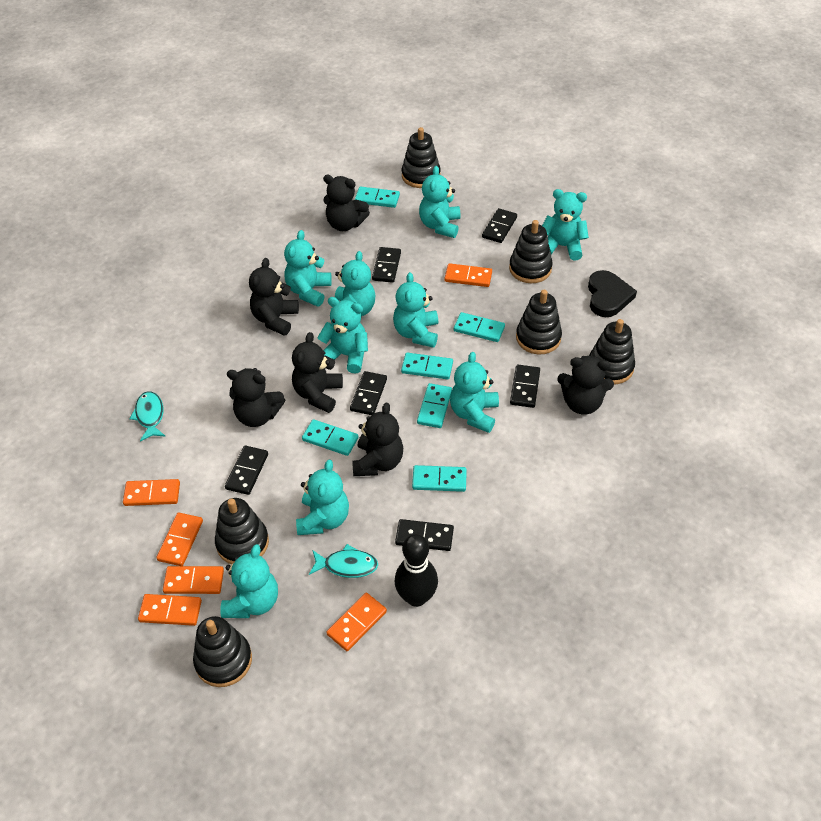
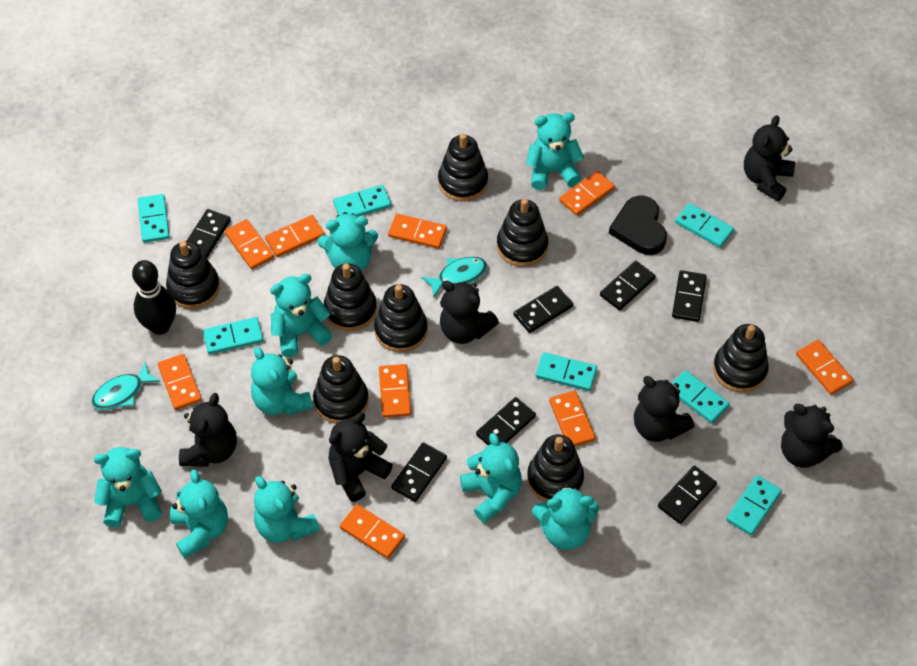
black domino: 6 -> 7
black stacking toy: 6 -> 8
orange domino: 6 -> 9
turquoise domino: 6 -> 7

